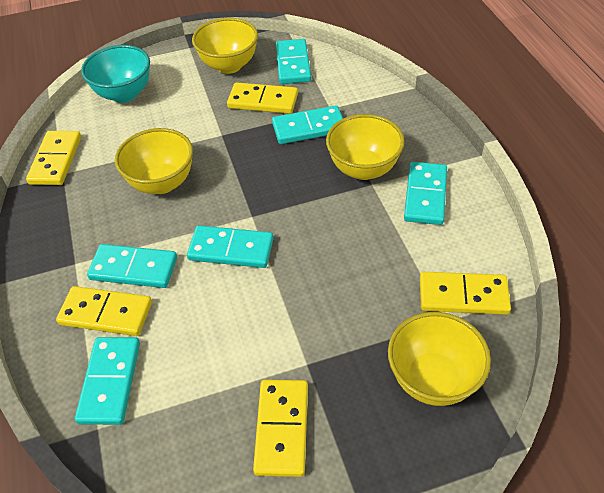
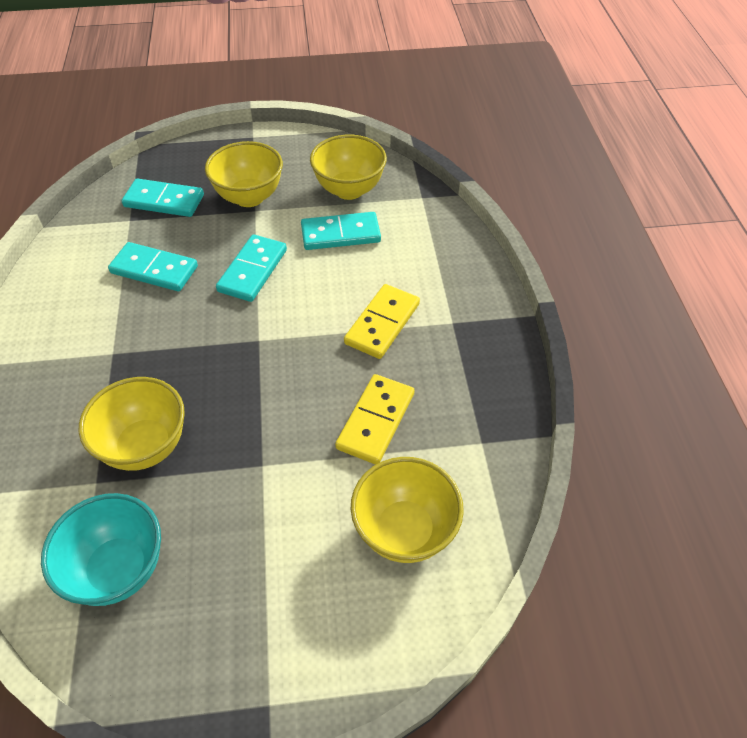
turquoise domino: 6 -> 4
yellow domino: 5 -> 2

